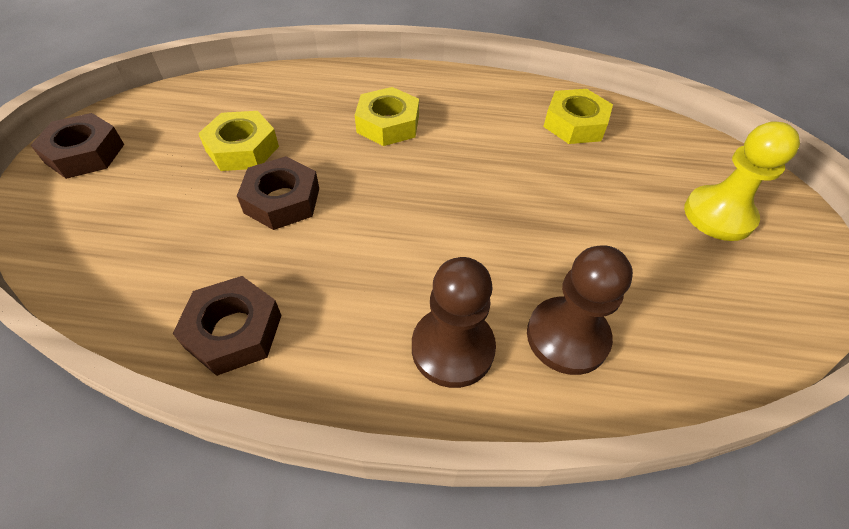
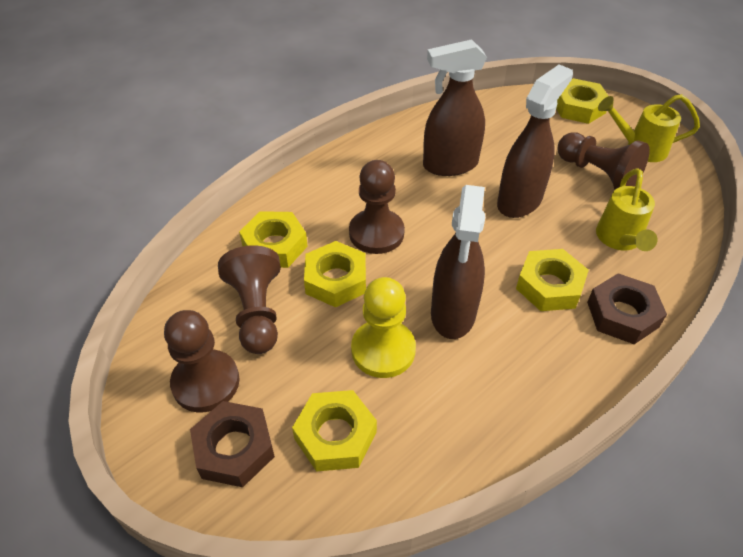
brown nut: 3 -> 2
brown pawn: 2 -> 4
brown spray bottle: 0 -> 3
yellow nut: 3 -> 5
yellow watering can: 0 -> 2

